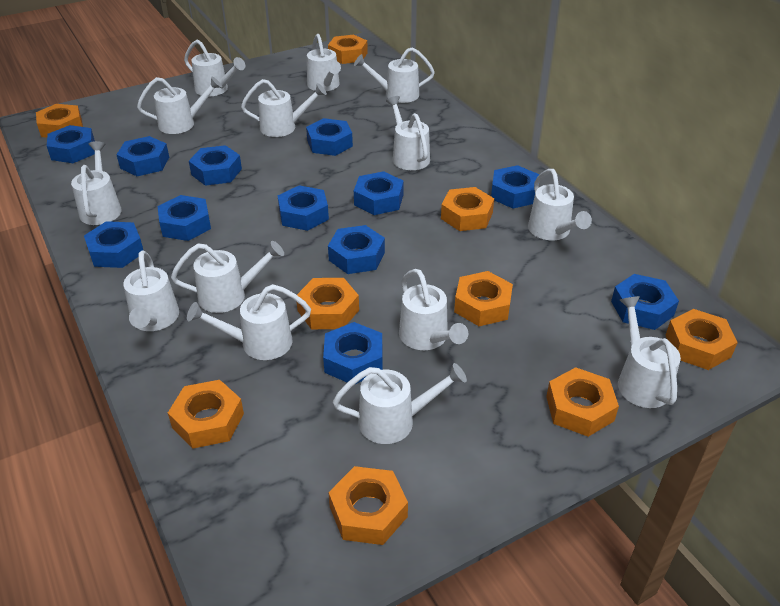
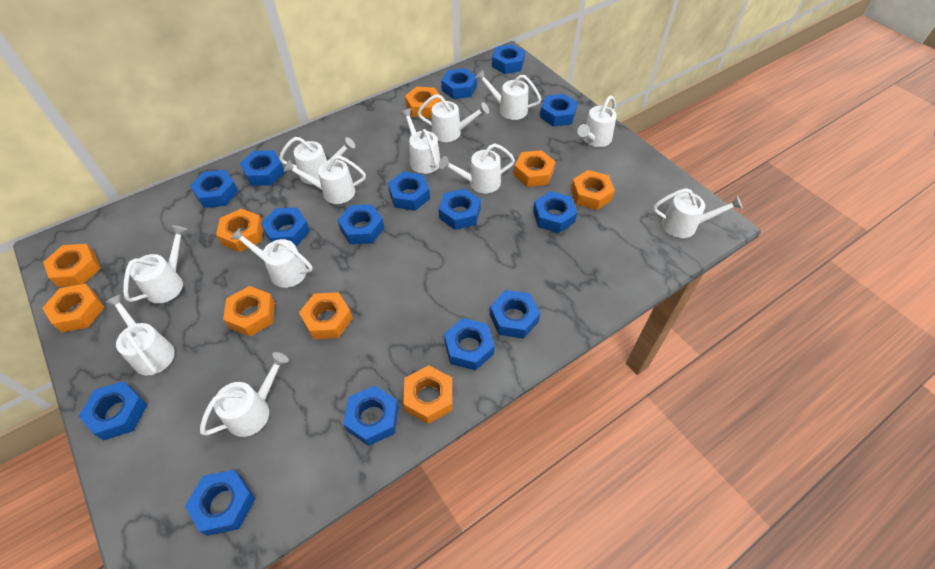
blue nut: 12 -> 15
white watering can: 14 -> 12

